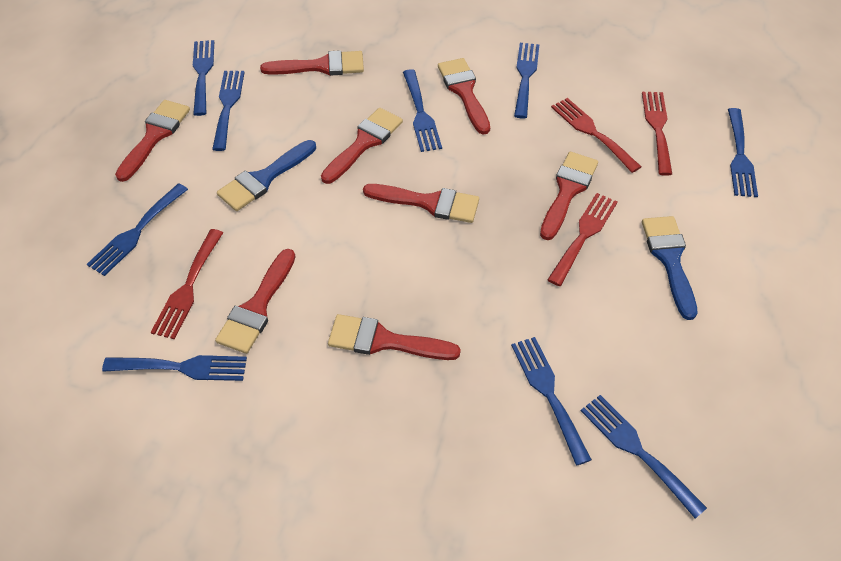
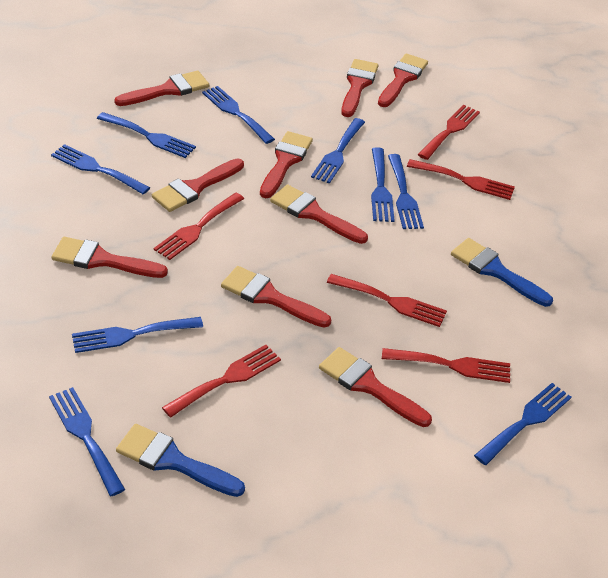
red brush: 8 -> 9
red fork: 4 -> 6

